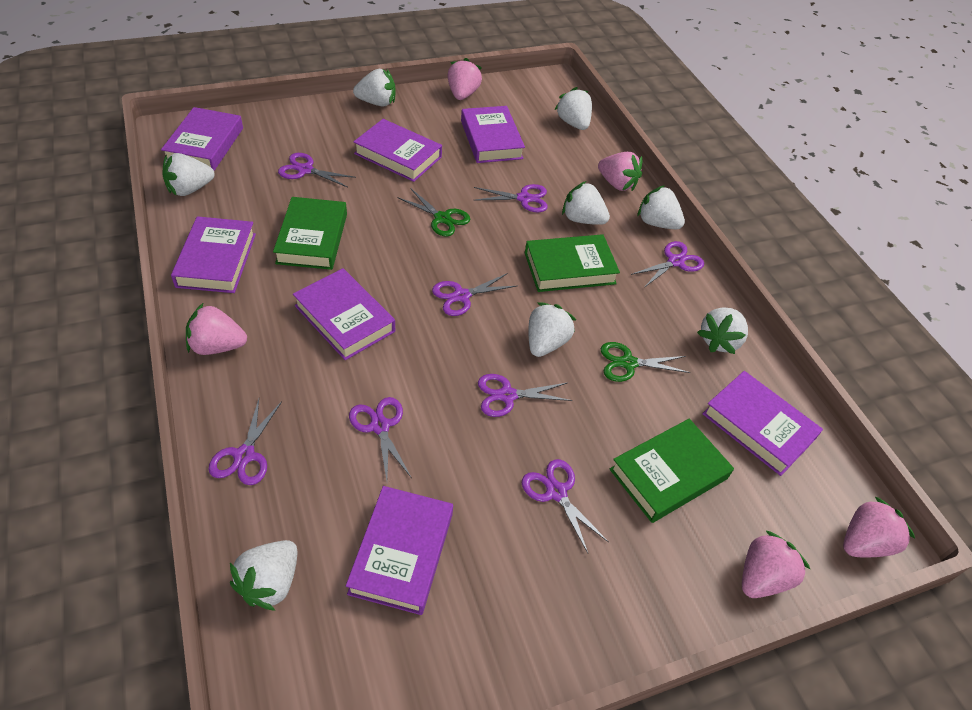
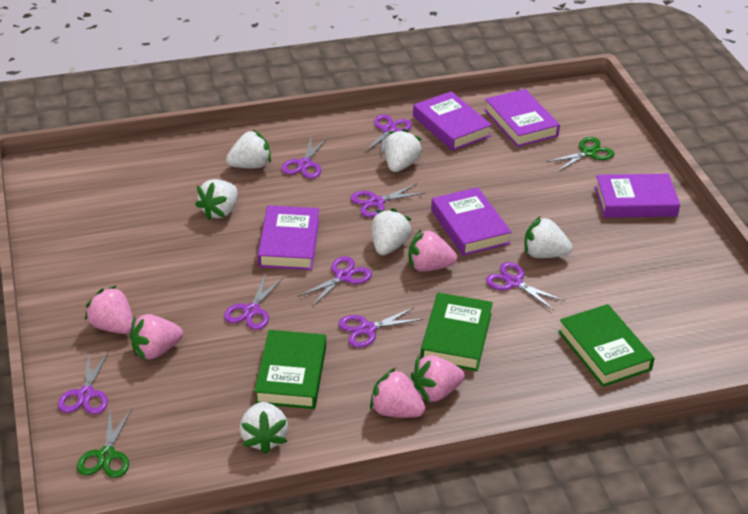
purple book: 7 -> 5
white strawberry: 8 -> 6

